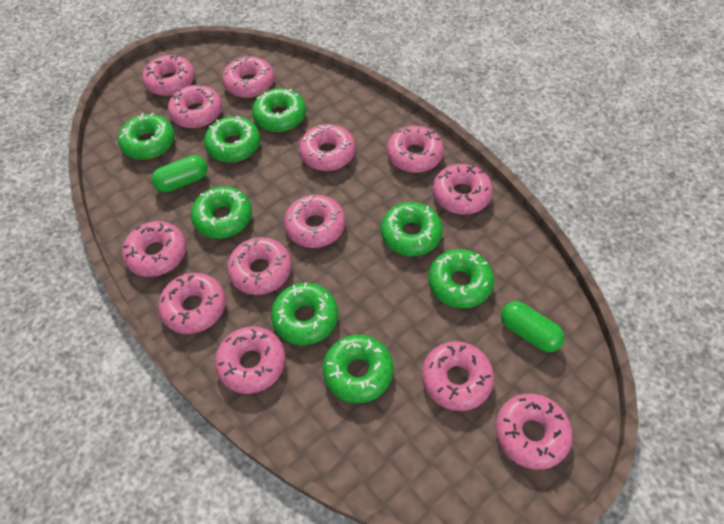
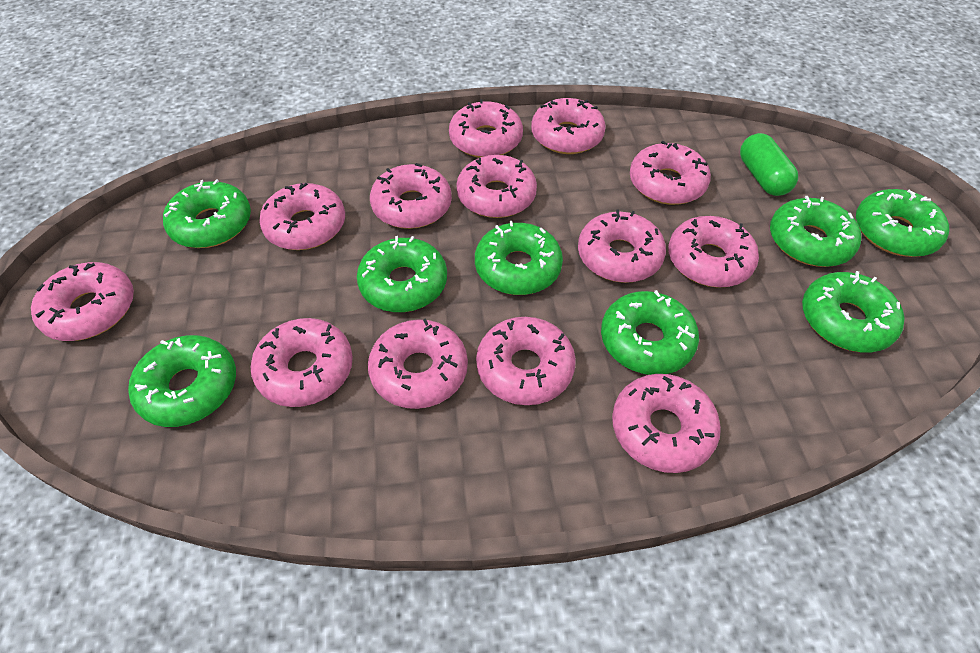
green capsule: 2 -> 1

